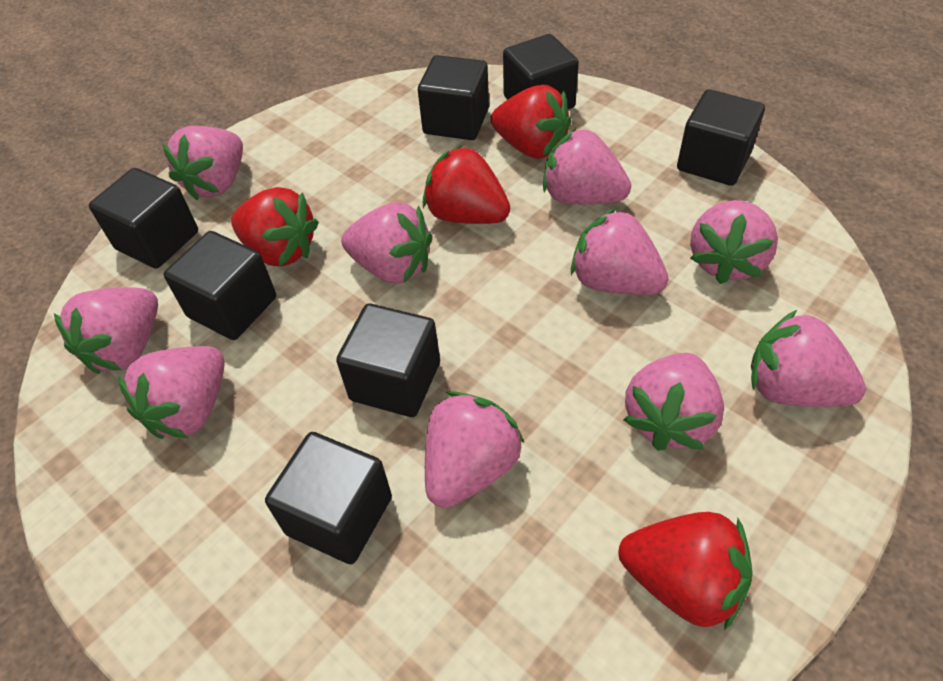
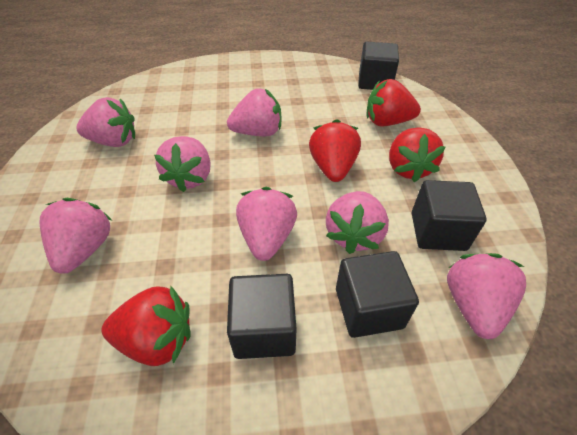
black cube: 7 -> 4
pink strawberry: 10 -> 7

